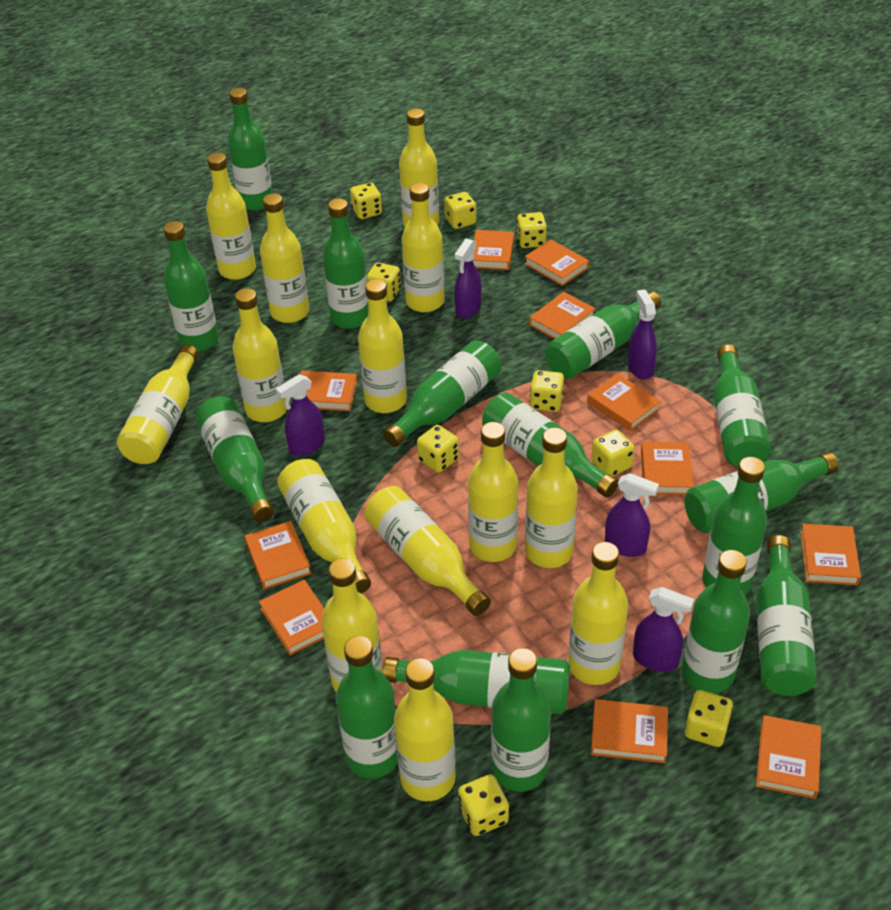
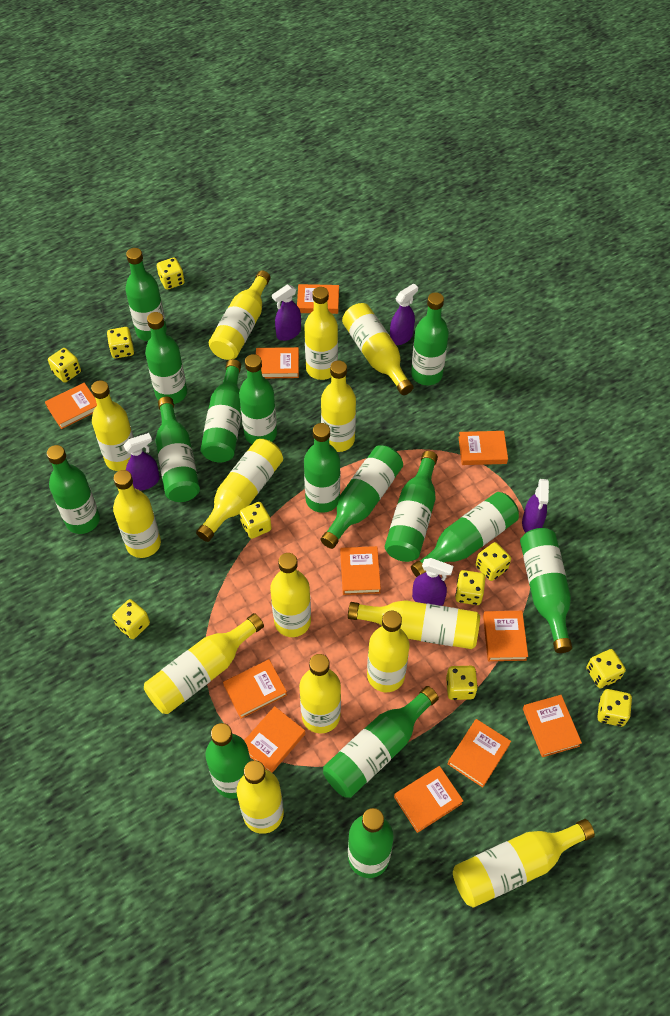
yellow dice: 9 -> 10

